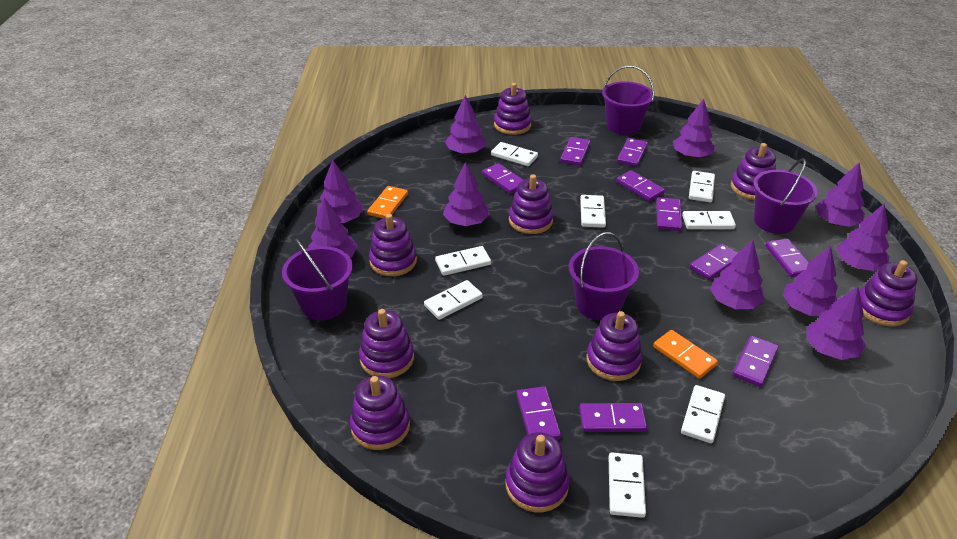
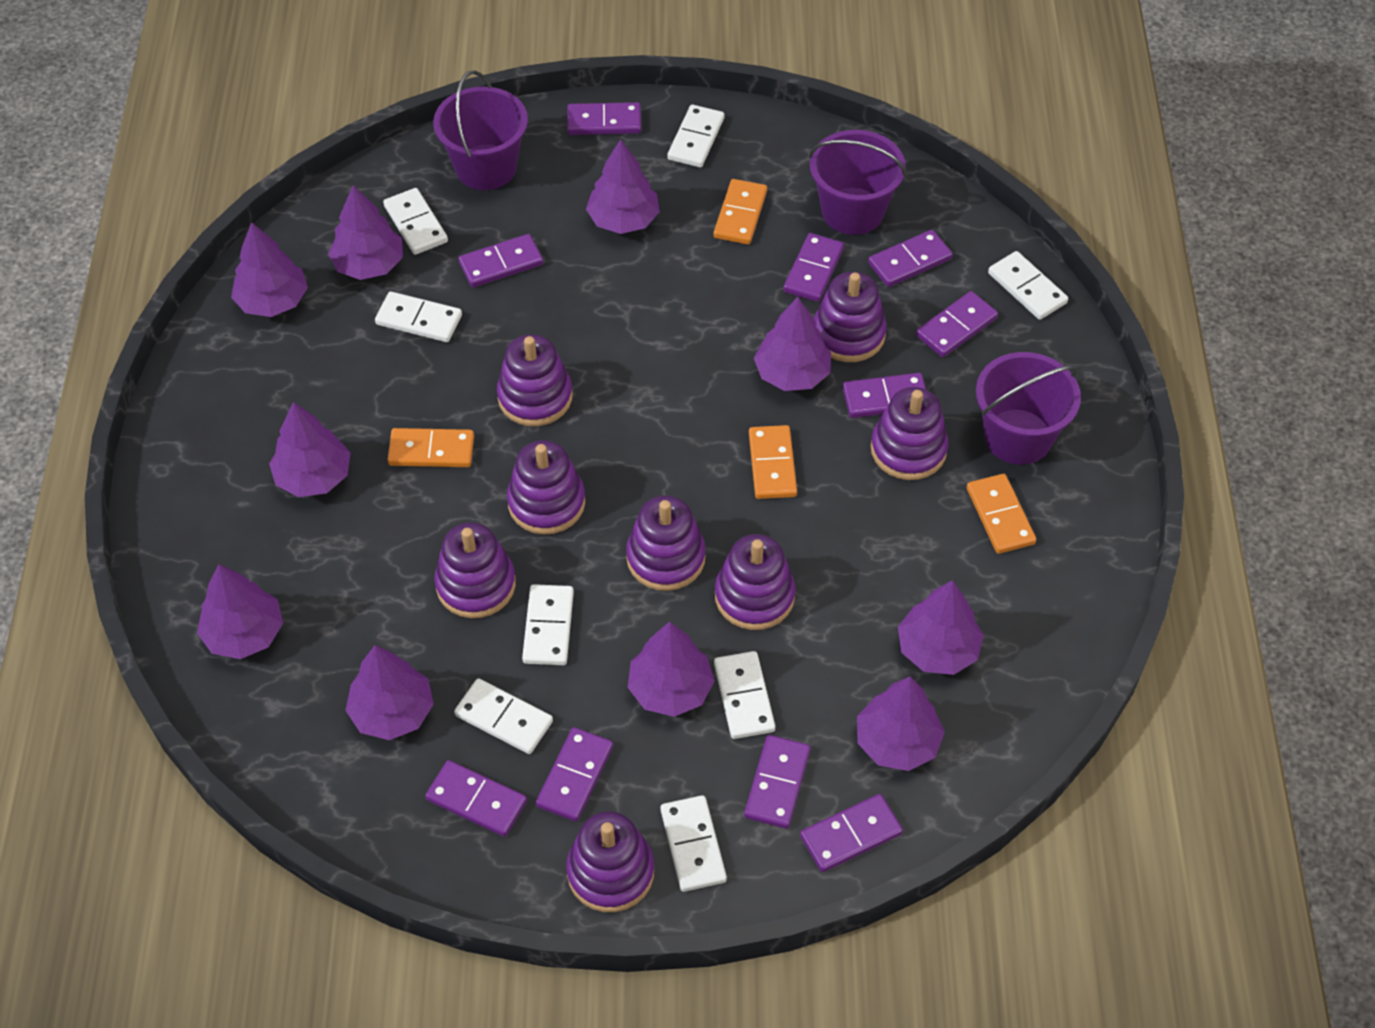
orange domino: 2 -> 4
purple bucket: 4 -> 3
purple stacking toy: 9 -> 8

